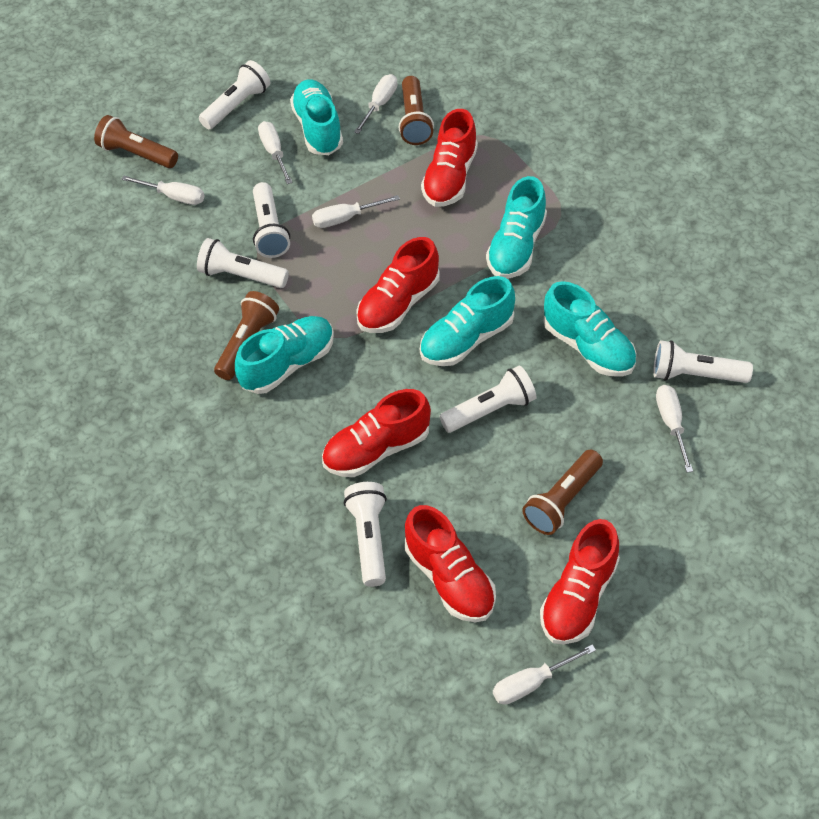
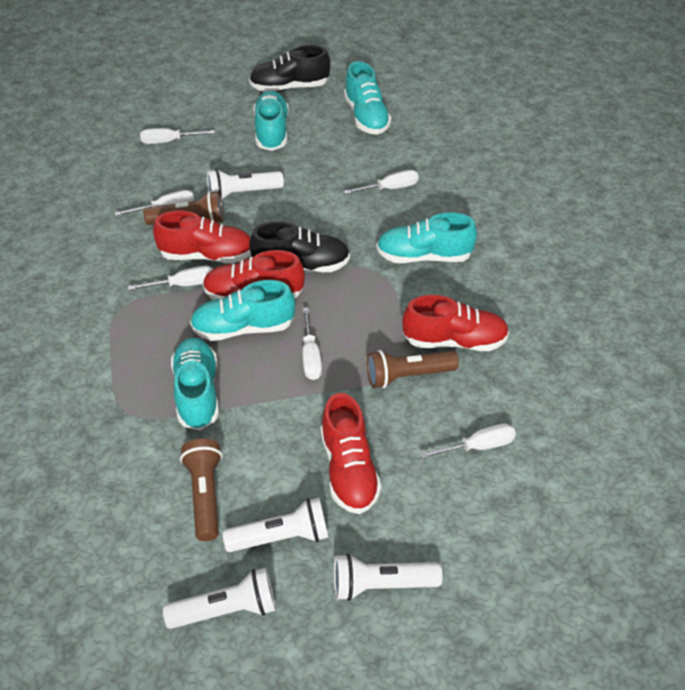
black shoe: 0 -> 2
brown flashlight: 4 -> 3
red shoe: 5 -> 4
white flashlight: 6 -> 4

